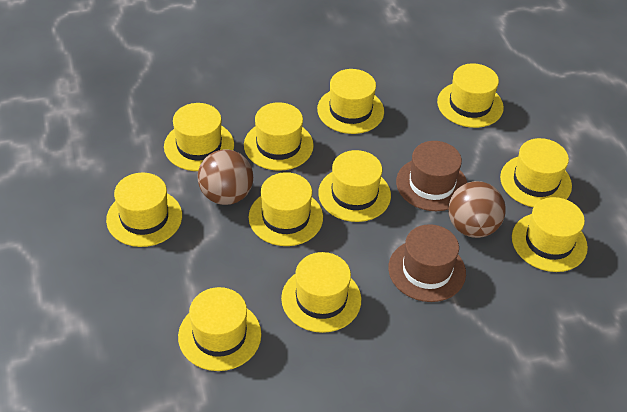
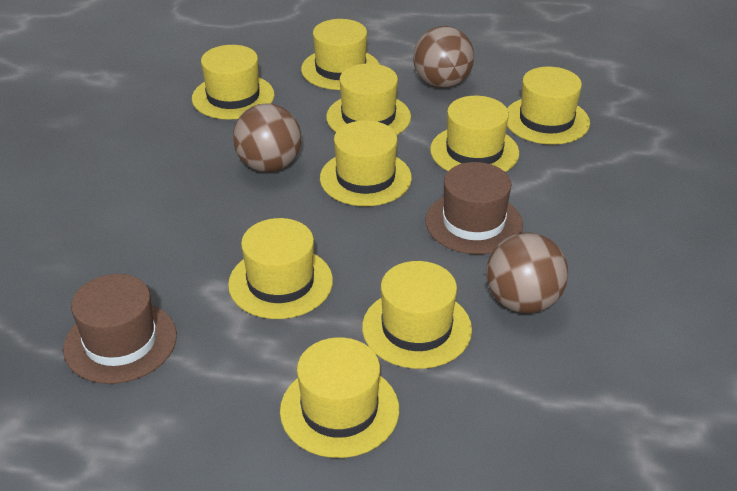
brown ball: 2 -> 3
yellow hat: 11 -> 9

